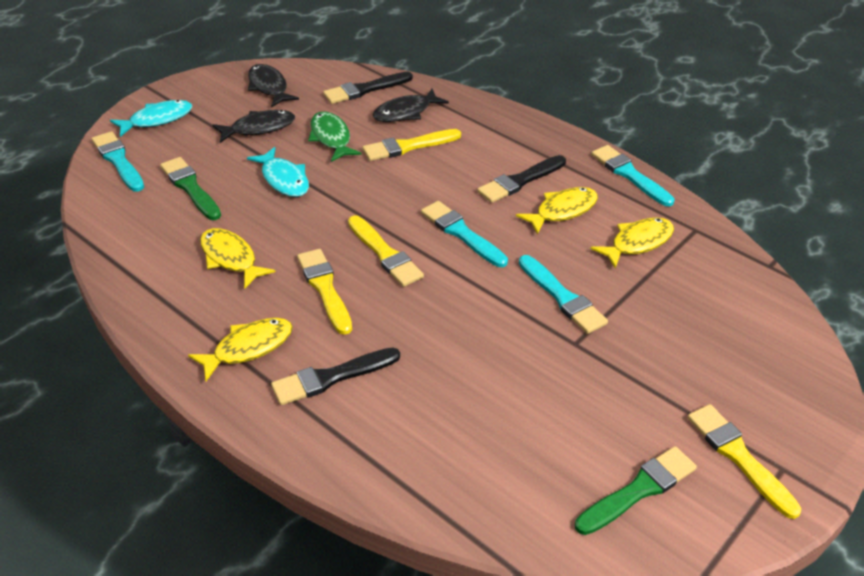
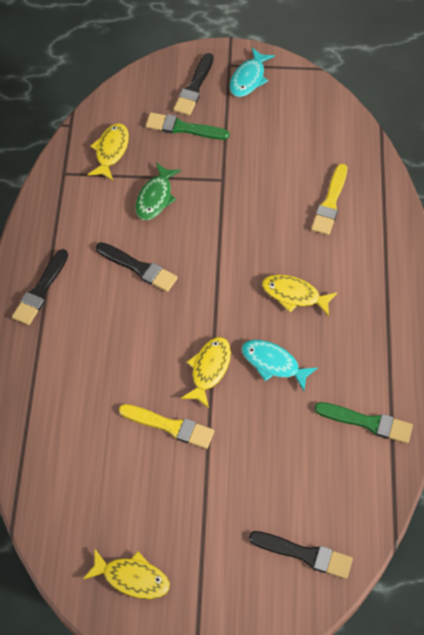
black brush: 3 -> 4
black fish: 3 -> 0
turquoise brush: 4 -> 0
yellow brush: 4 -> 2

